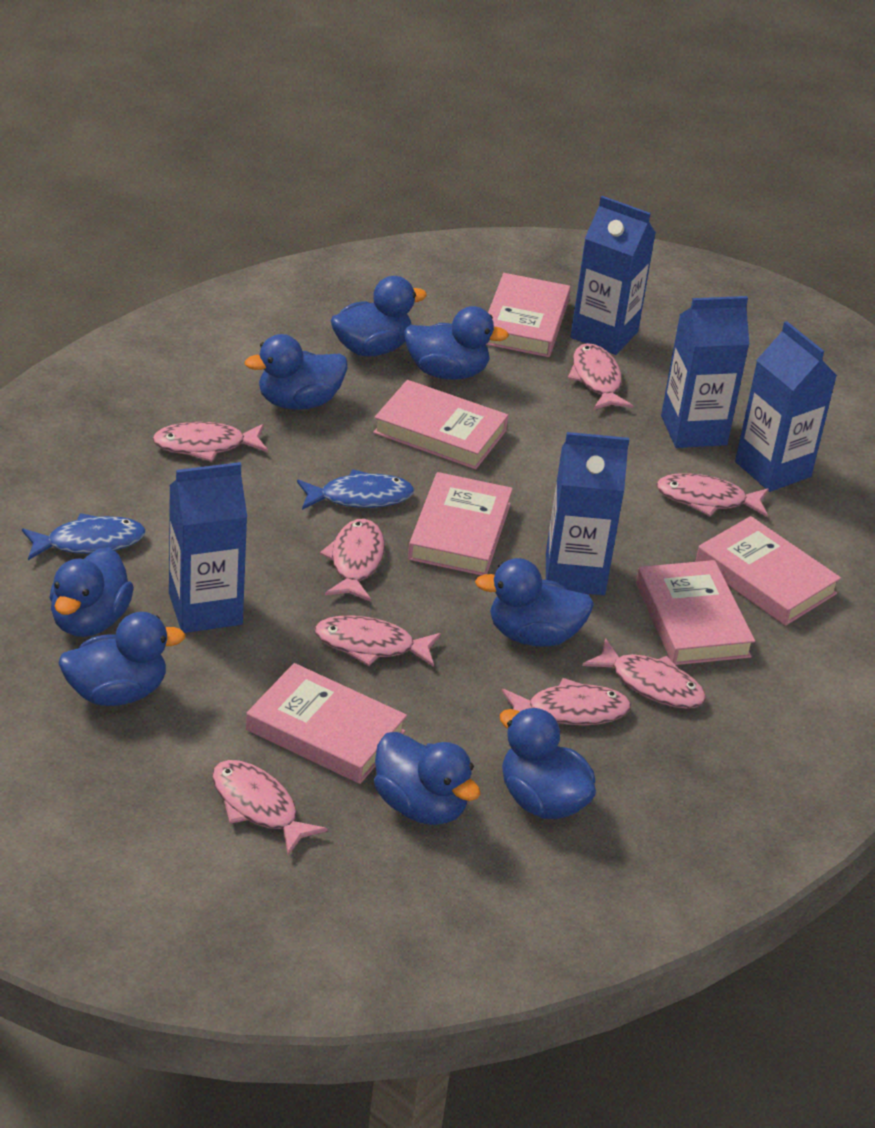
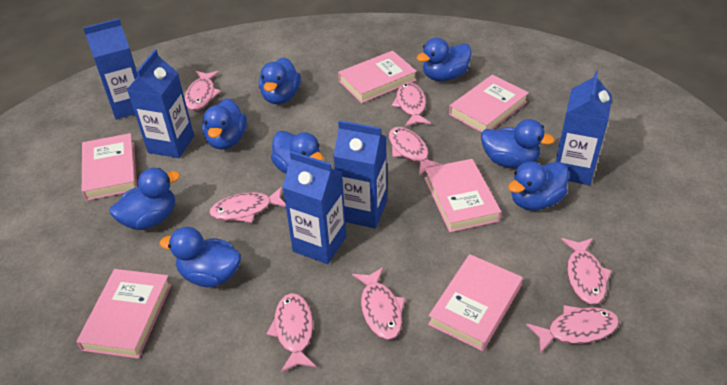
blue fish: 2 -> 0

